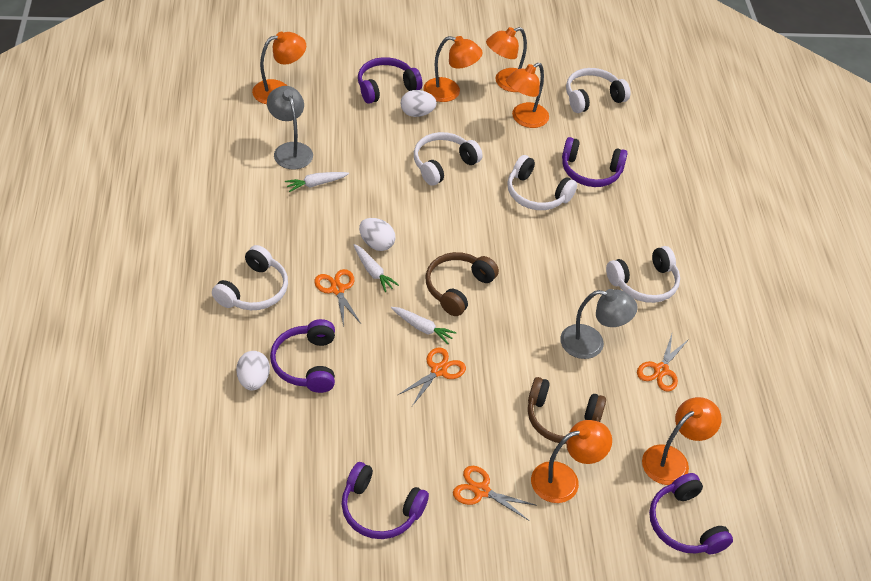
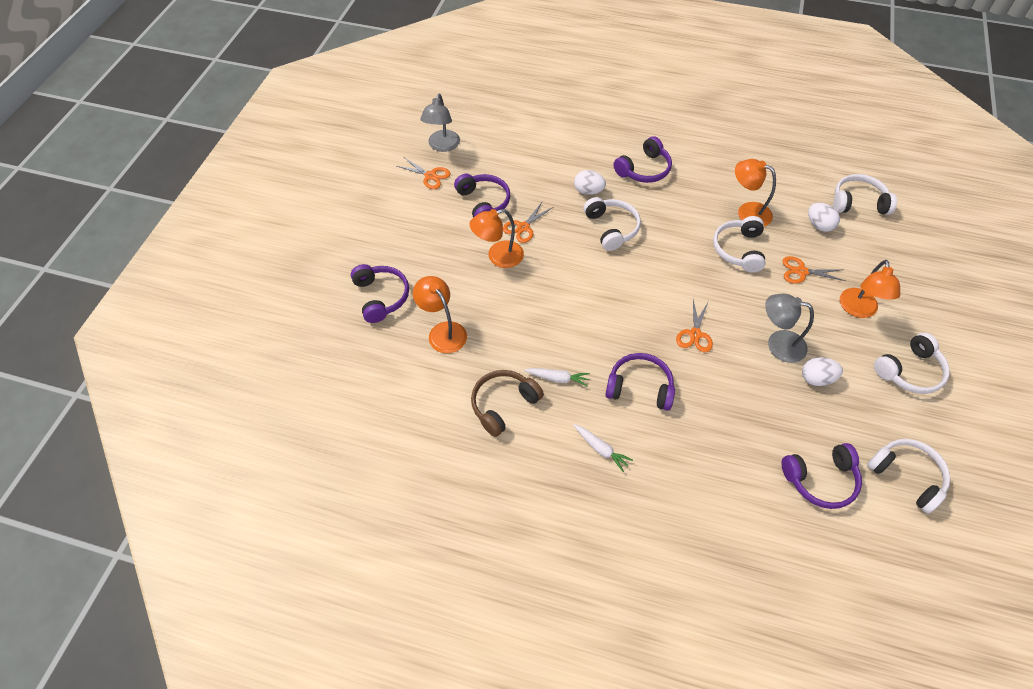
brown headphones: 2 -> 1
orange lamp: 6 -> 4
white carrot: 3 -> 2

